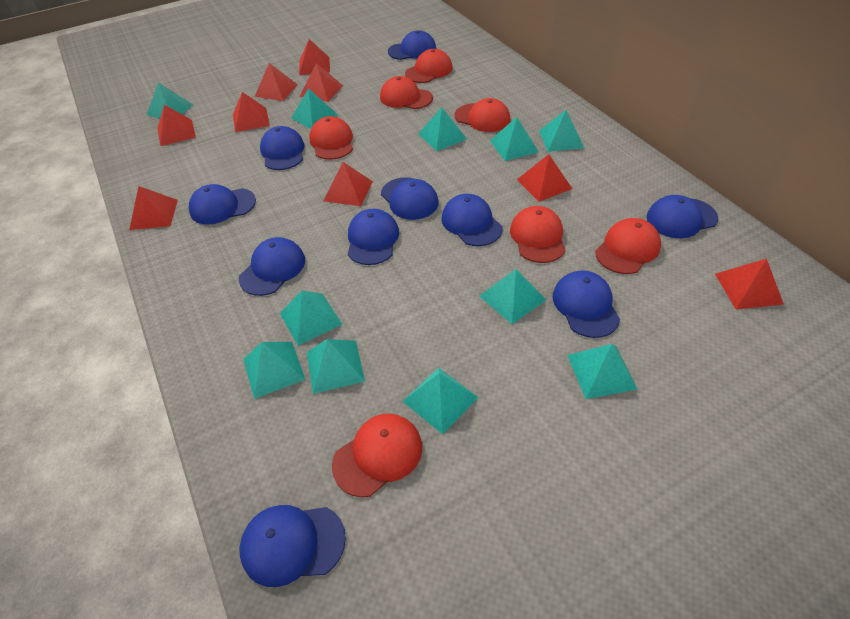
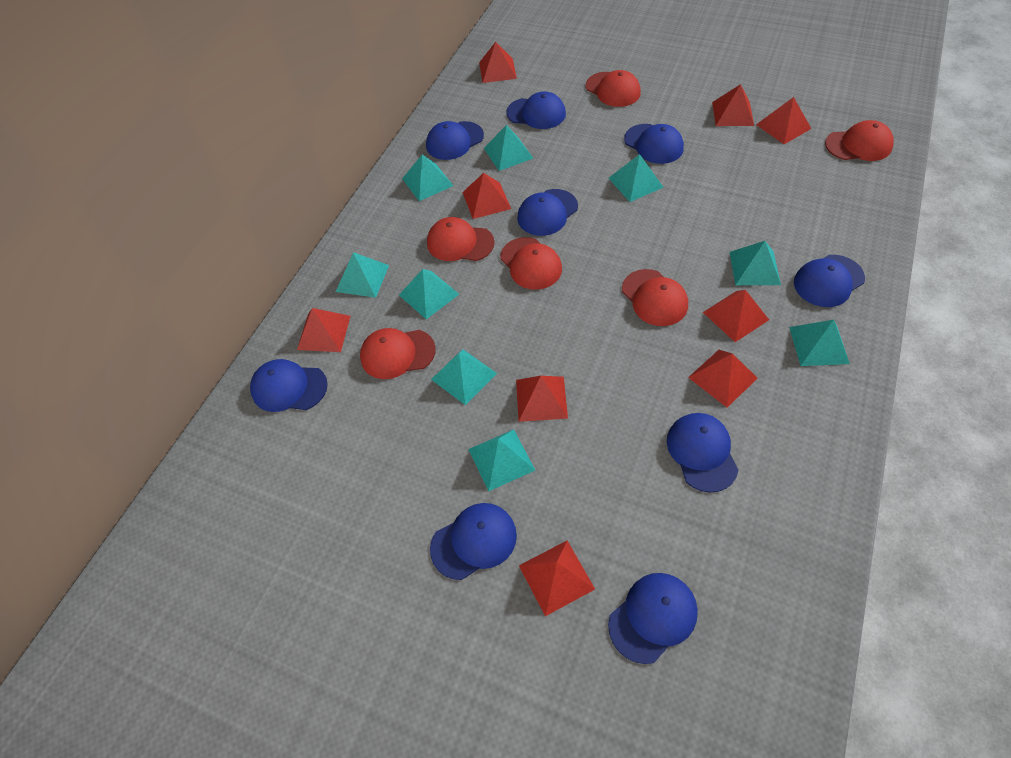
blue cap: 10 -> 9
red cap: 7 -> 6
turquoise pyramid: 11 -> 9

